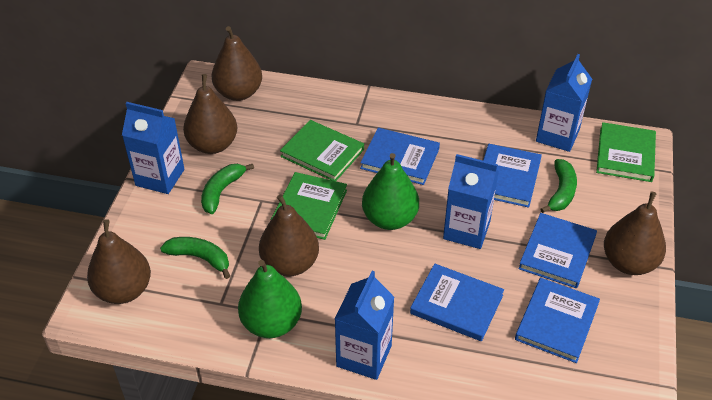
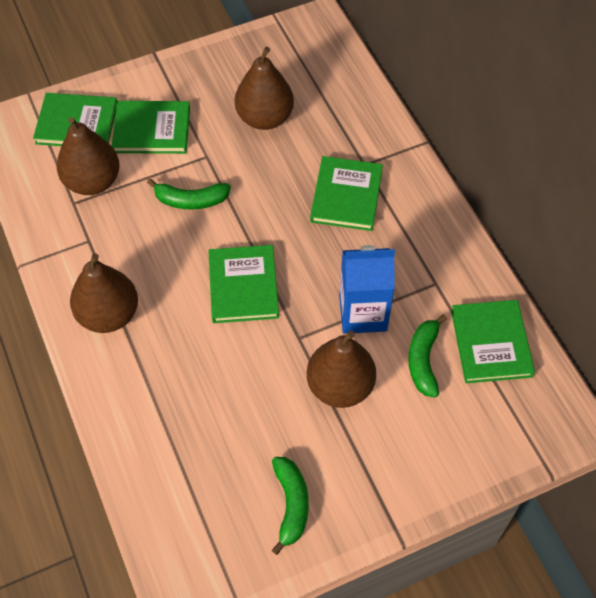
blue book: 5 -> 0
blue carton: 4 -> 1
brown pear: 5 -> 4
green book: 3 -> 5
green pear: 2 -> 0

